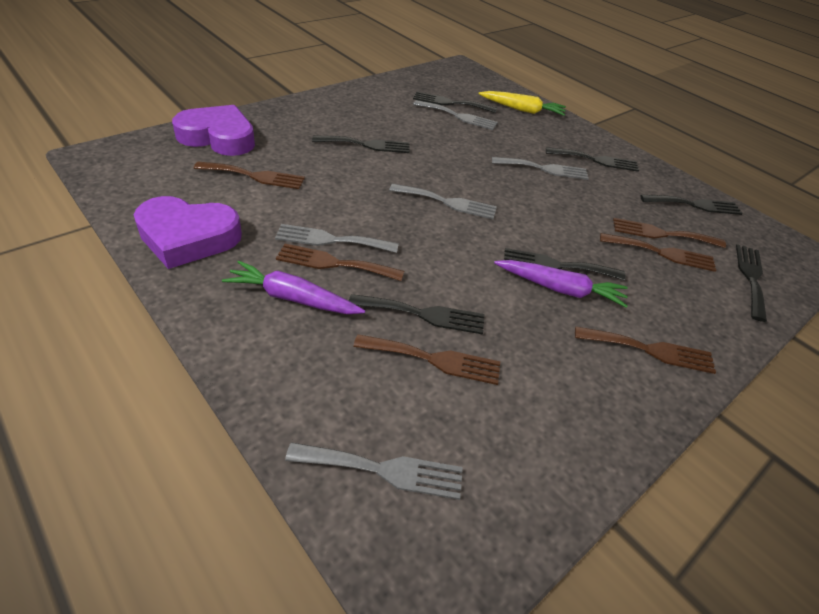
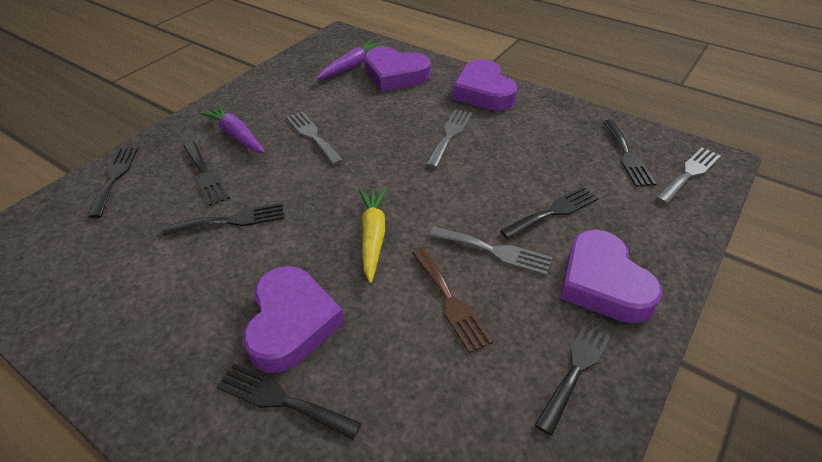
brown fork: 6 -> 1
grey fork: 5 -> 4
purple heart: 2 -> 4

